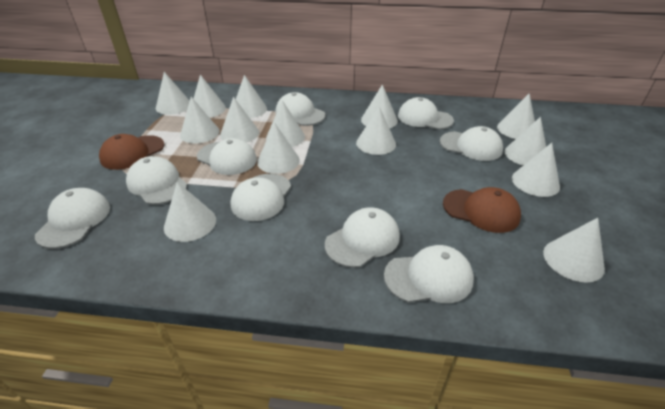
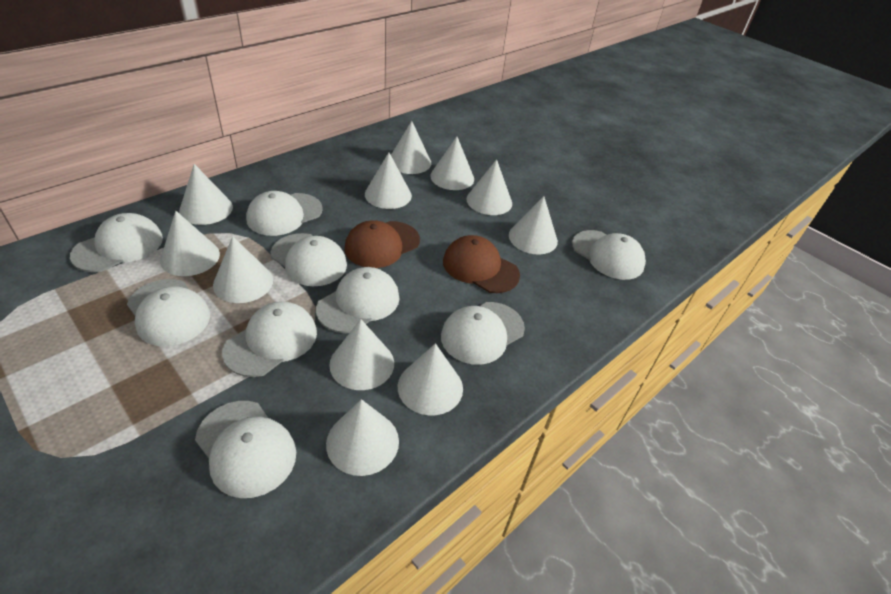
white cone: 14 -> 11

